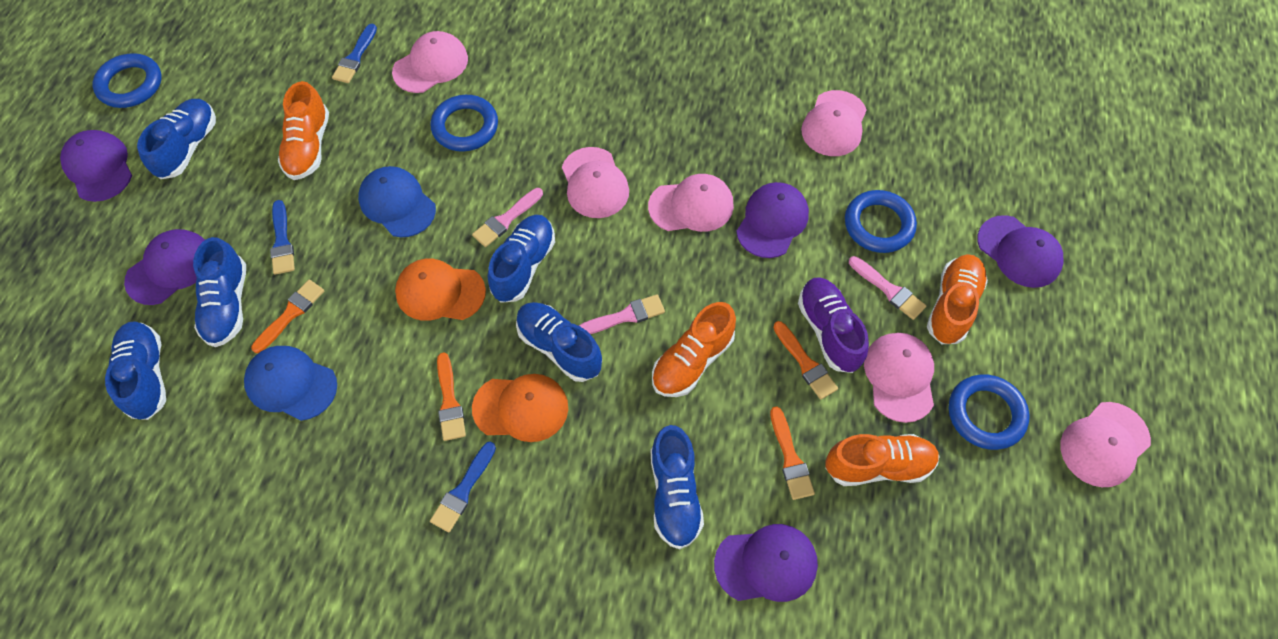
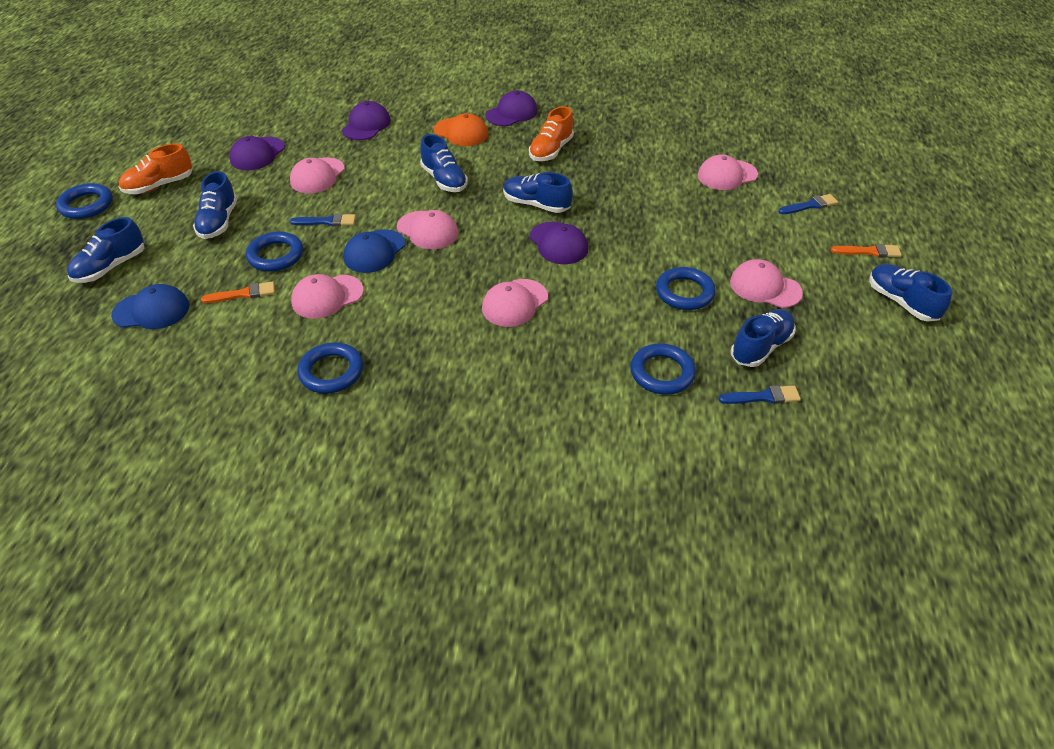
blue ring: 4 -> 5
orange brush: 4 -> 2
orange cap: 2 -> 1
orange shoe: 4 -> 2
pink brush: 3 -> 0
purple cap: 5 -> 4
purple shoe: 1 -> 0

